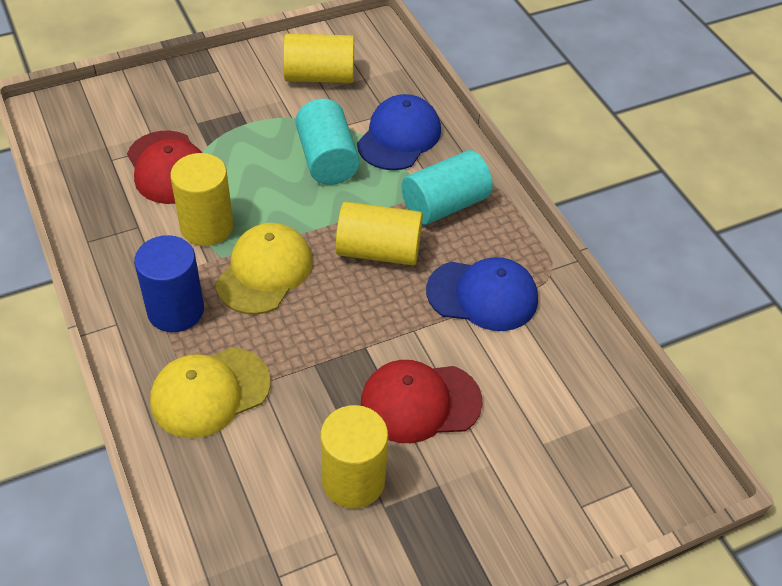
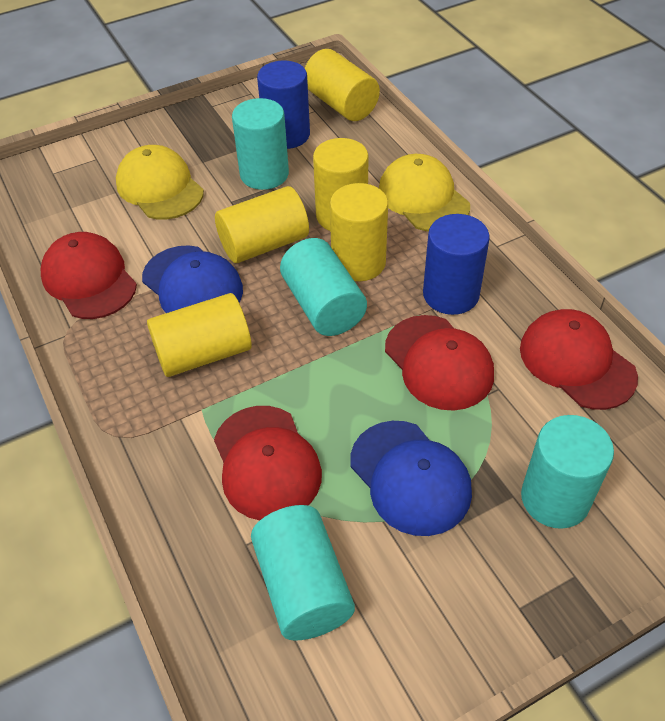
blue cylinder: 1 -> 2
red cap: 2 -> 4
turquoise cylinder: 2 -> 4
yellow cylinder: 4 -> 5

